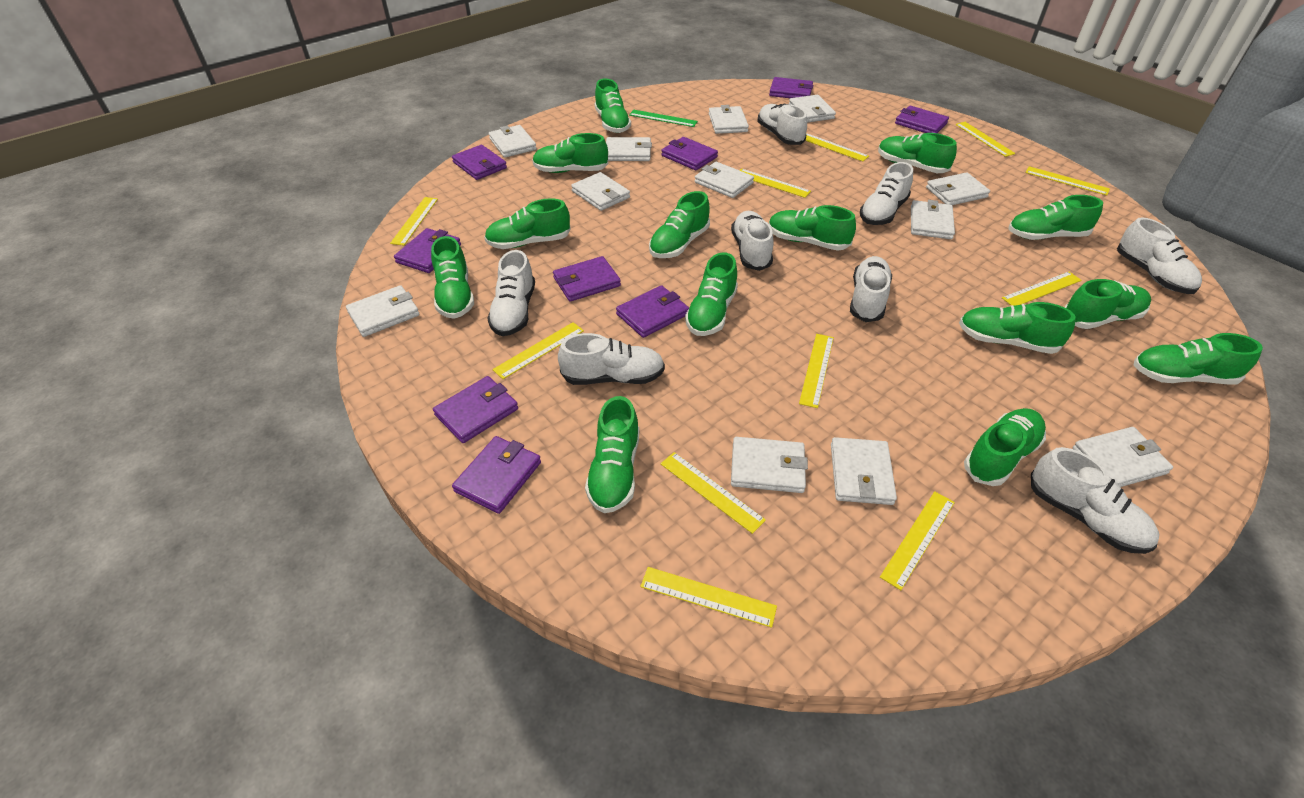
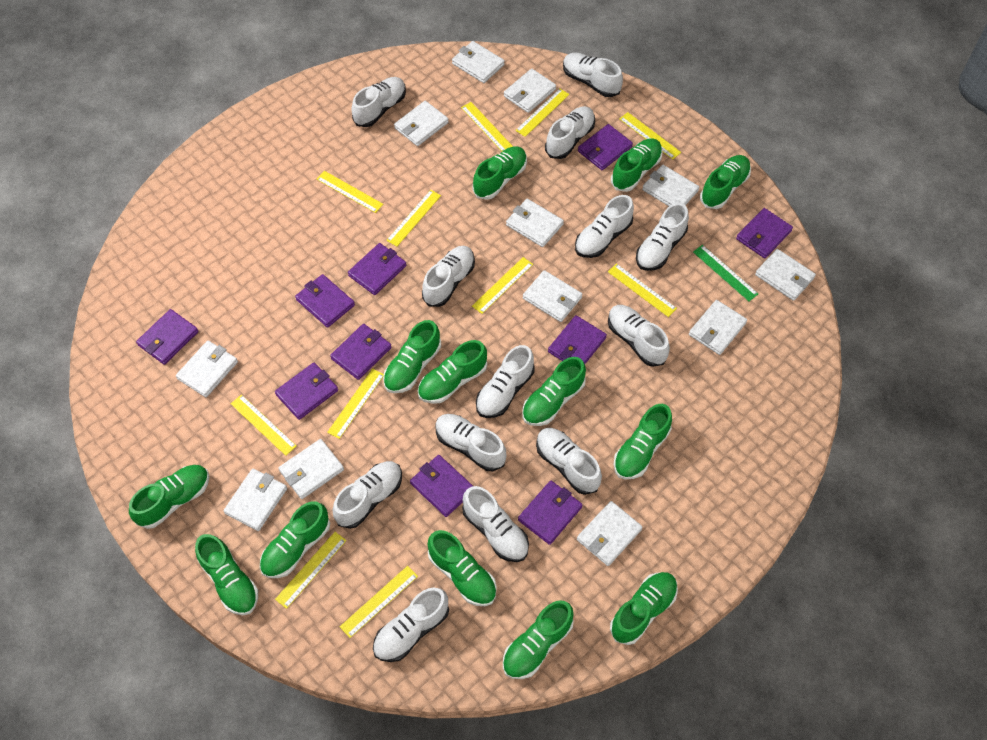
green shoe: 14 -> 13
purple wallet: 9 -> 10
white shoe: 8 -> 13

